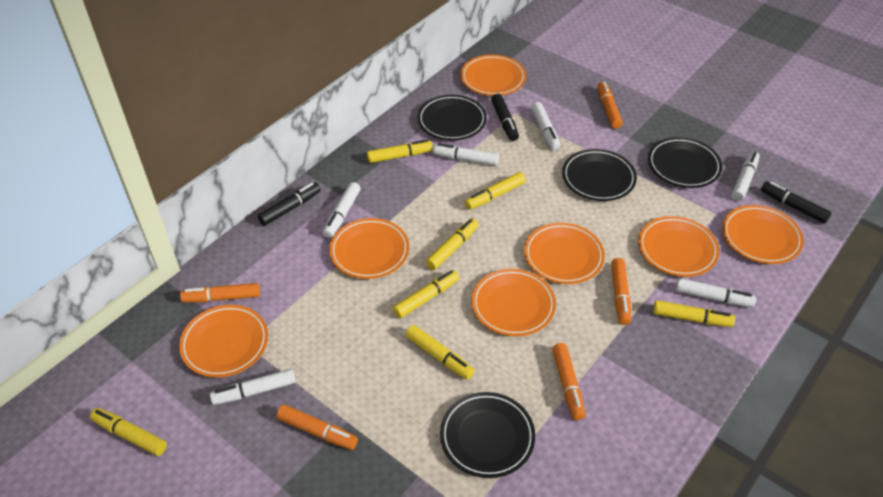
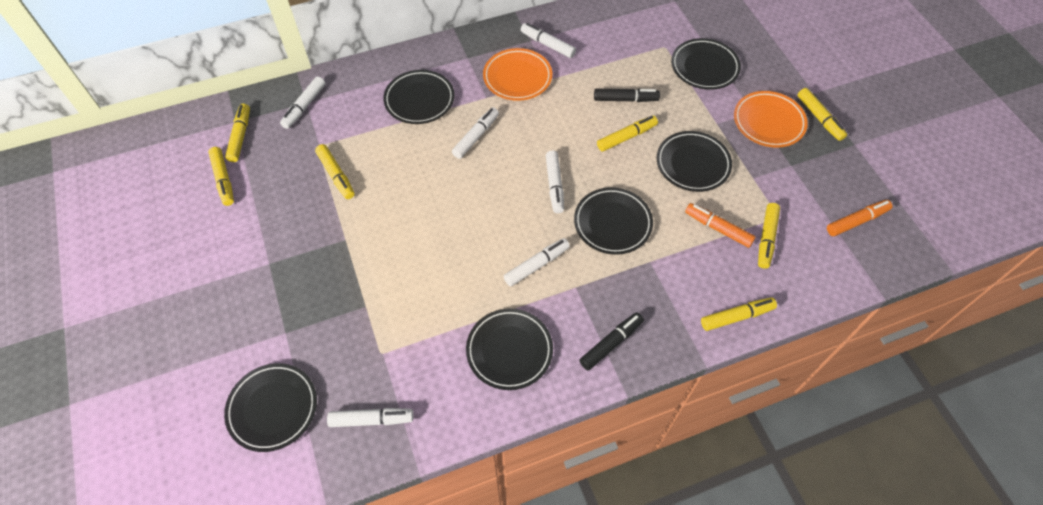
black marker: 3 -> 2
black plate: 4 -> 6
orange marker: 5 -> 2
orange plate: 7 -> 2

